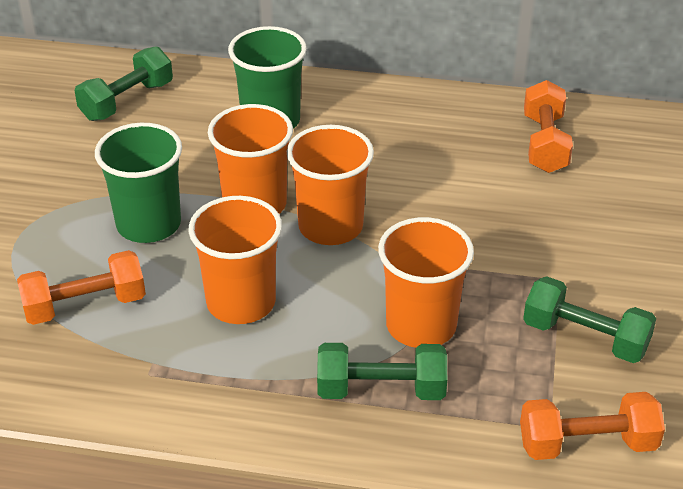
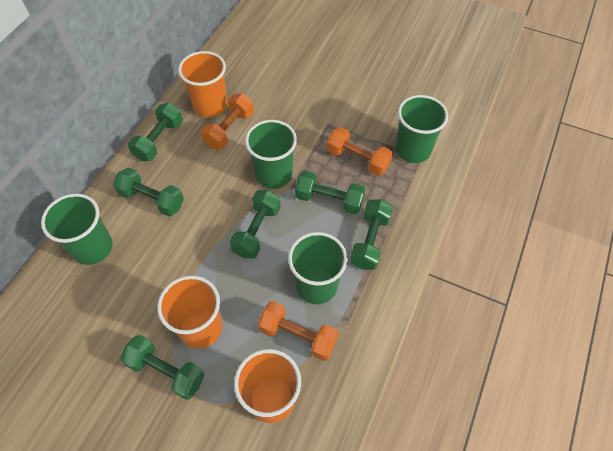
green cup: 2 -> 4
green dumbbell: 3 -> 6
orange cup: 4 -> 3

